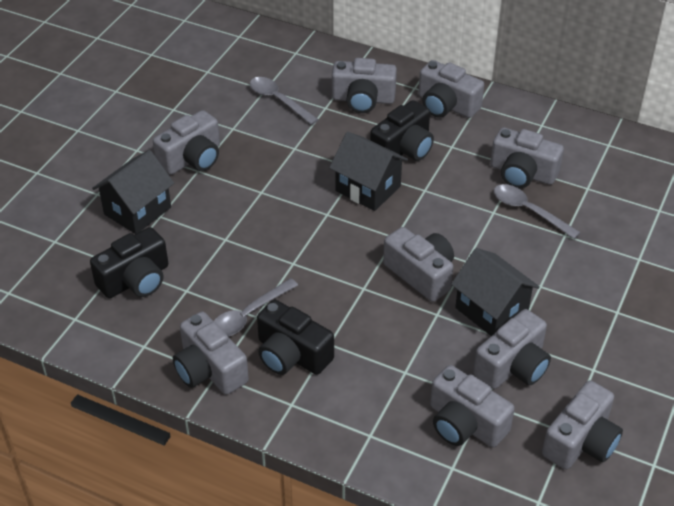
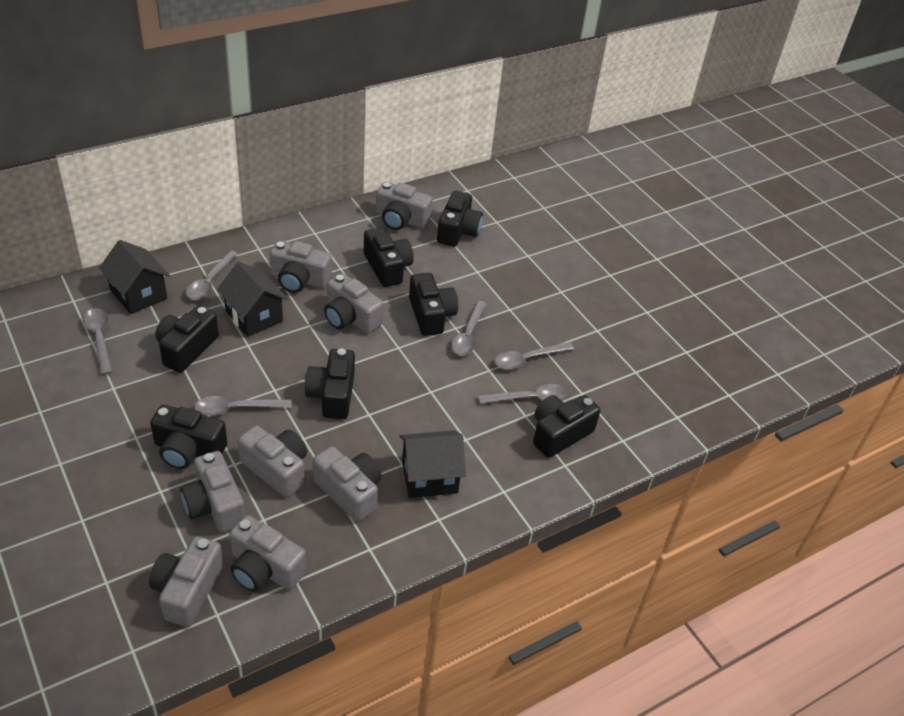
black camera: 3 -> 7
grey camera: 9 -> 8
grey spoon: 3 -> 6

